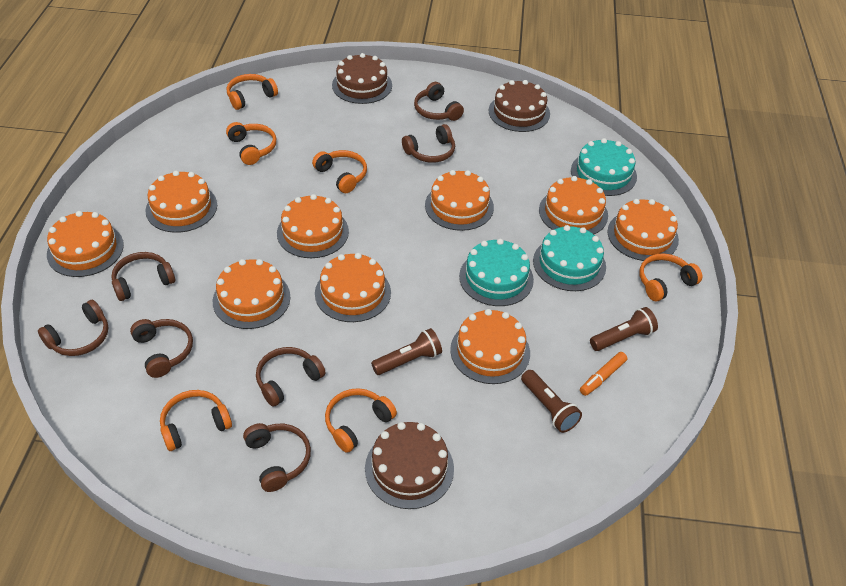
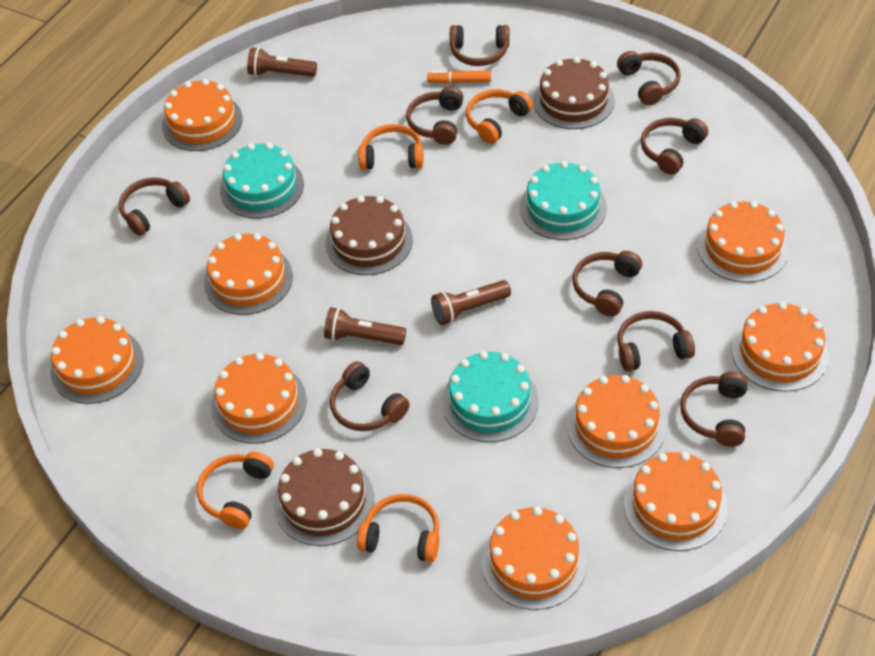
brown headphones: 7 -> 9
orange headphones: 6 -> 4

